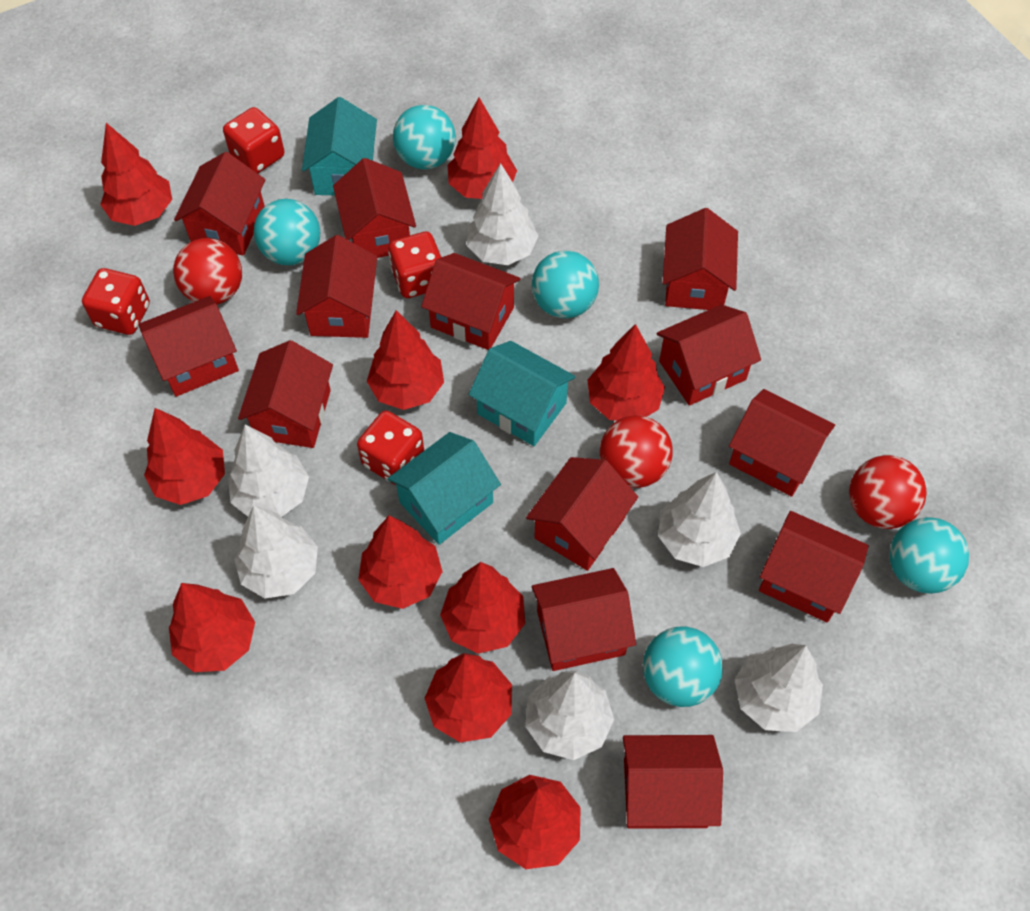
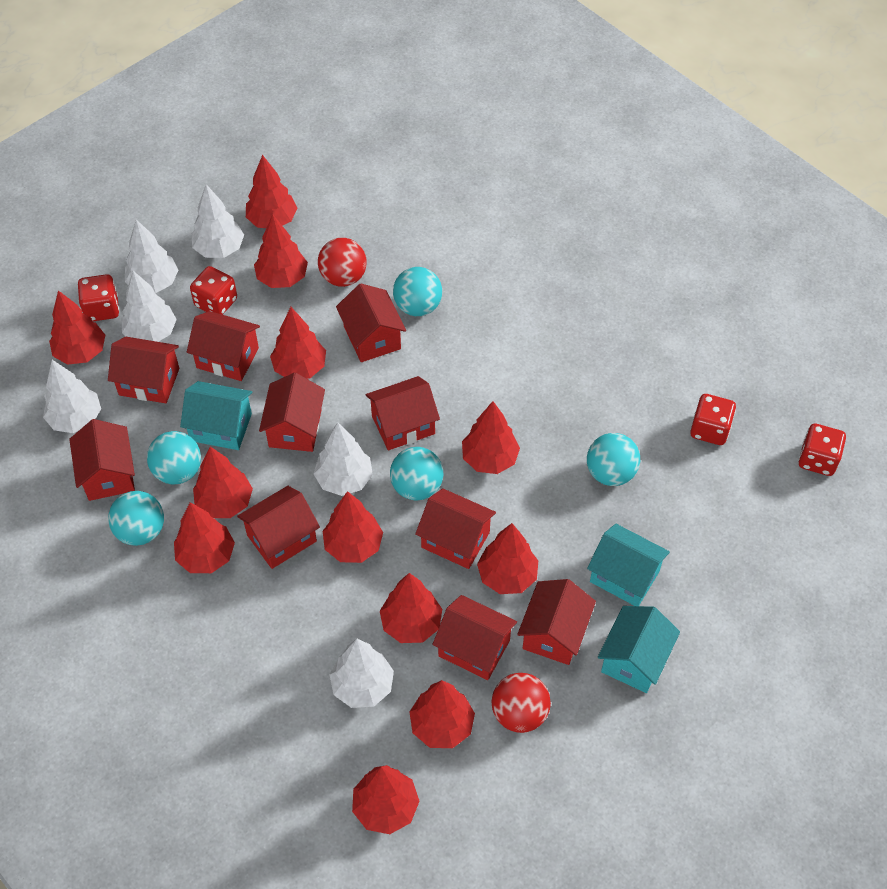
red ball: 3 -> 2
red house: 13 -> 10
red tree: 10 -> 12

